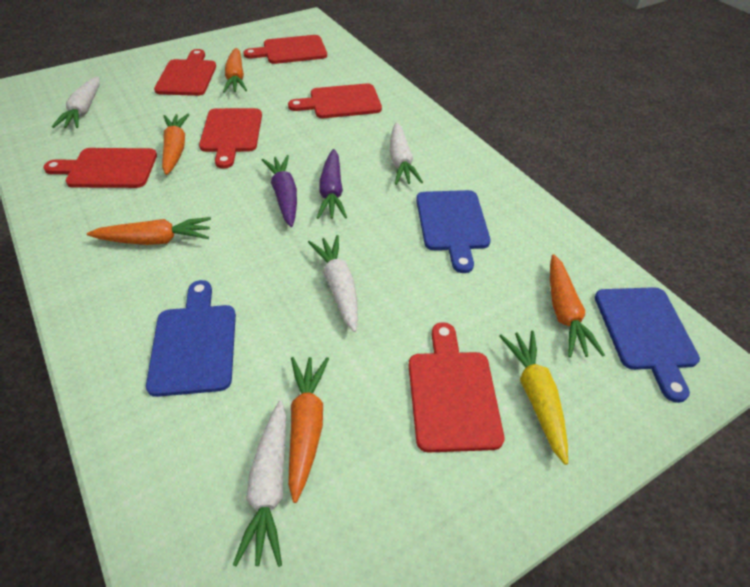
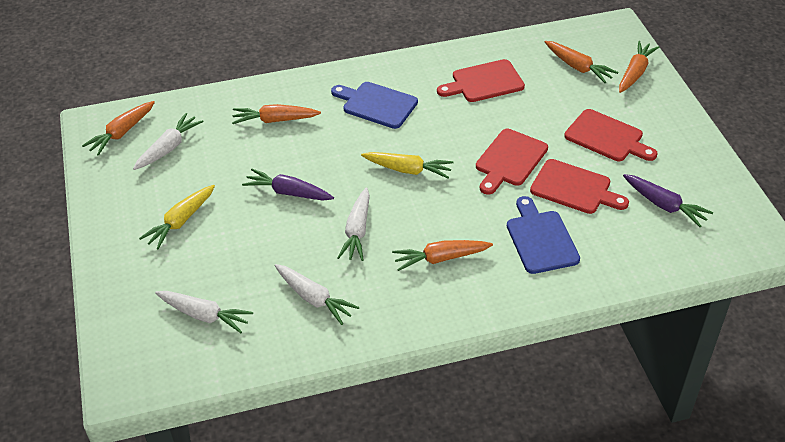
blue cutting board: 3 -> 2
red cutting board: 6 -> 4
yellow carrot: 1 -> 2

